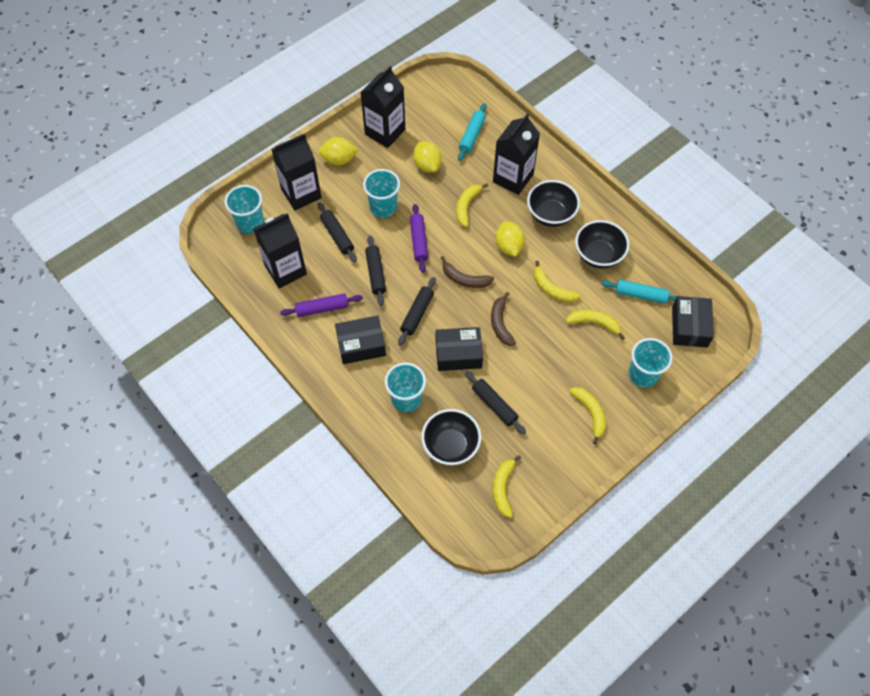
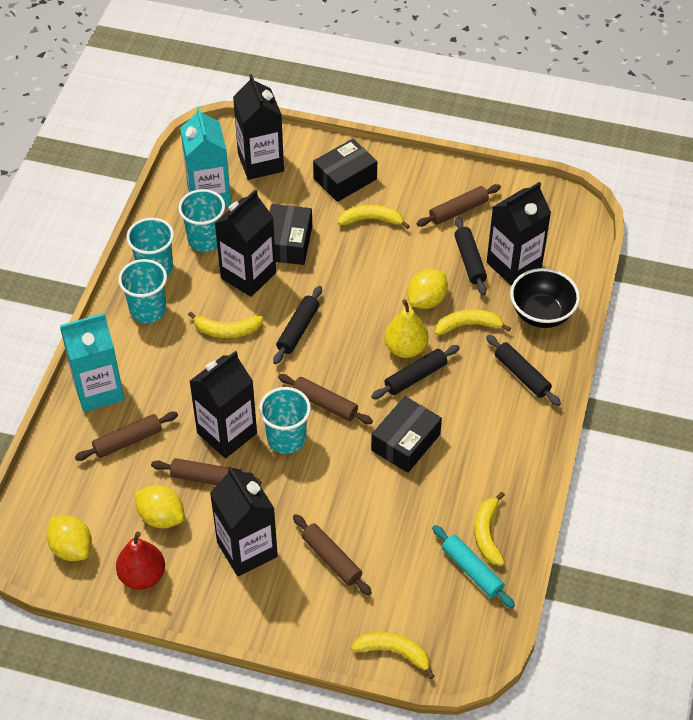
black bowl: 3 -> 1
black carton: 4 -> 5
brown banana: 2 -> 0
brown rolling pin: 0 -> 5
purple rolling pin: 2 -> 0
red pear: 0 -> 1
turquoise carton: 0 -> 2
turquoise rolling pin: 2 -> 1
yellow pear: 0 -> 1

